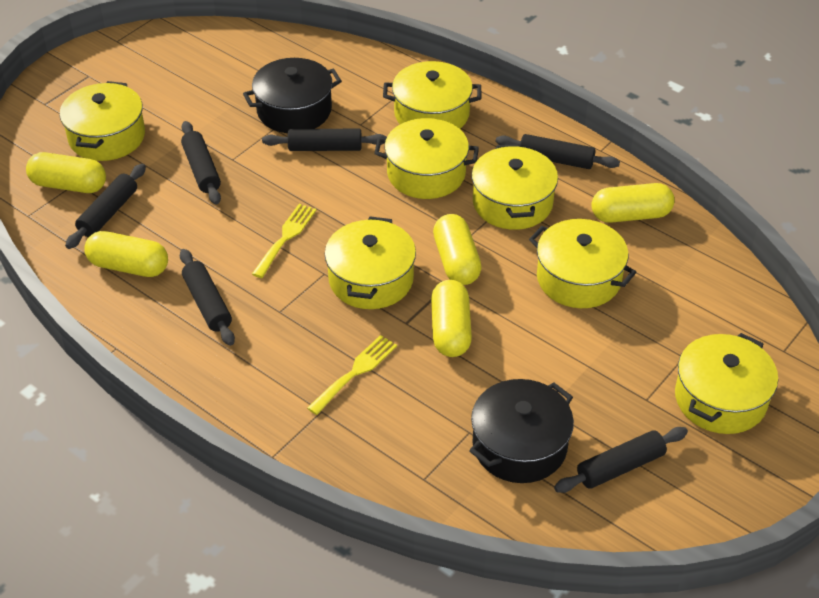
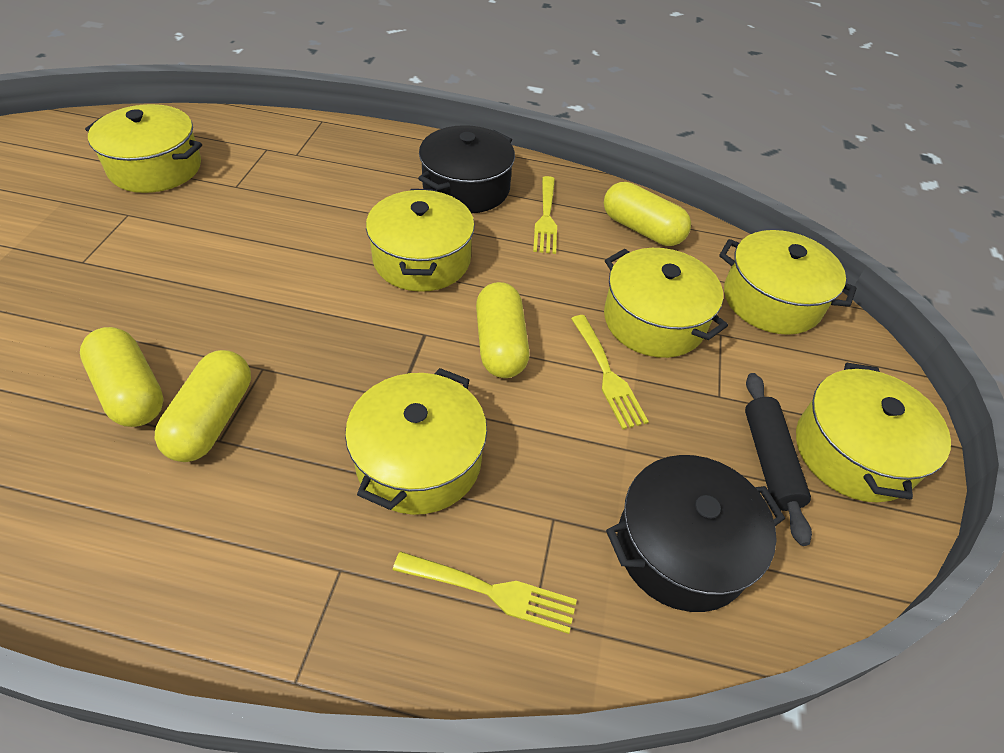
black rolling pin: 6 -> 1
yellow capsule: 5 -> 4
yellow fork: 2 -> 3
yellow pot: 7 -> 6

